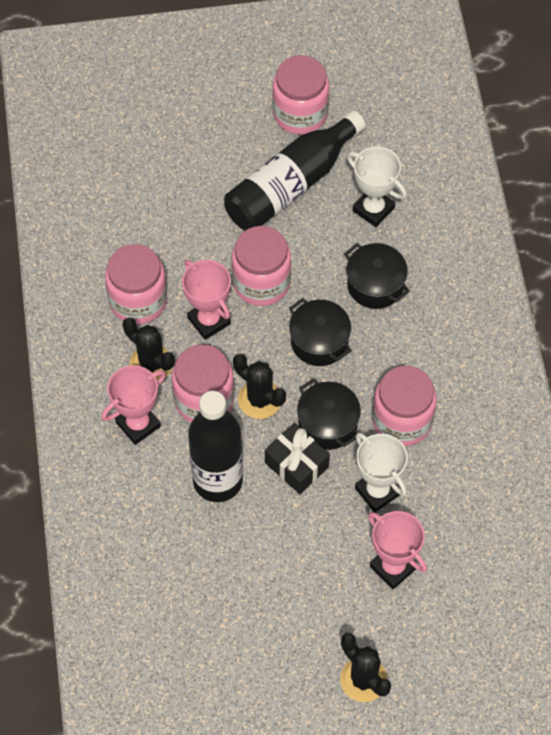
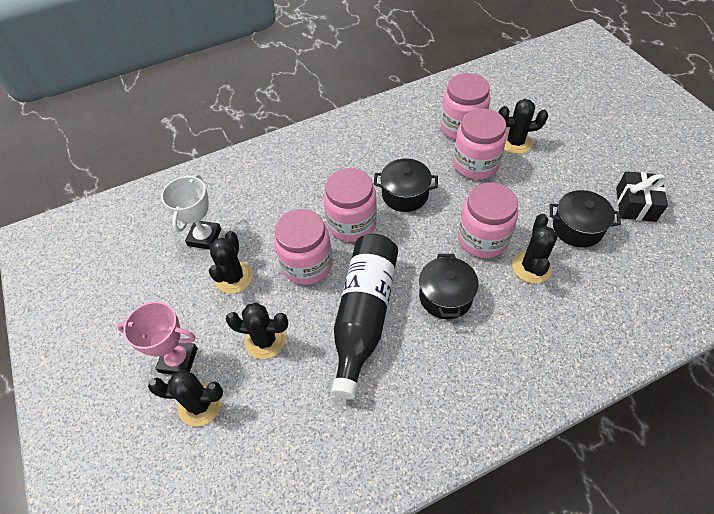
black bottle: 2 -> 1
black cactus: 3 -> 5
pink trophy: 3 -> 1
white trophy: 2 -> 1

